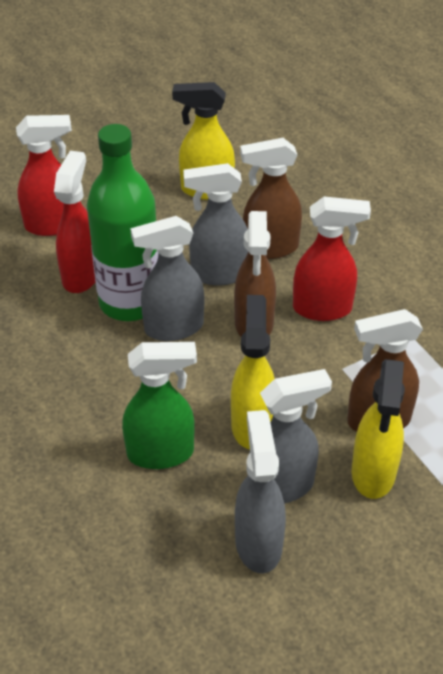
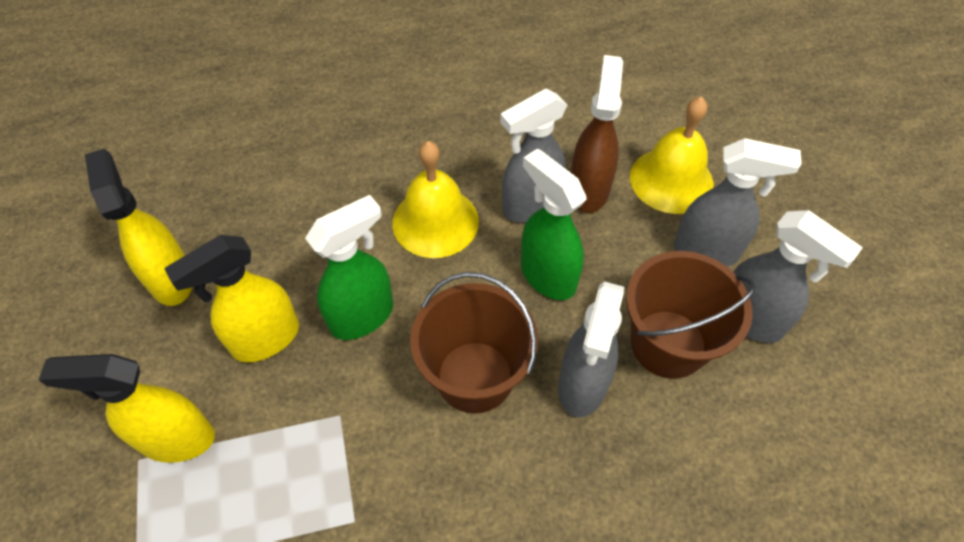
brown bucket: 0 -> 2
brown spray bottle: 3 -> 1
green bottle: 1 -> 0
green spray bottle: 1 -> 2
red spray bottle: 3 -> 0
yellow bell: 0 -> 2

